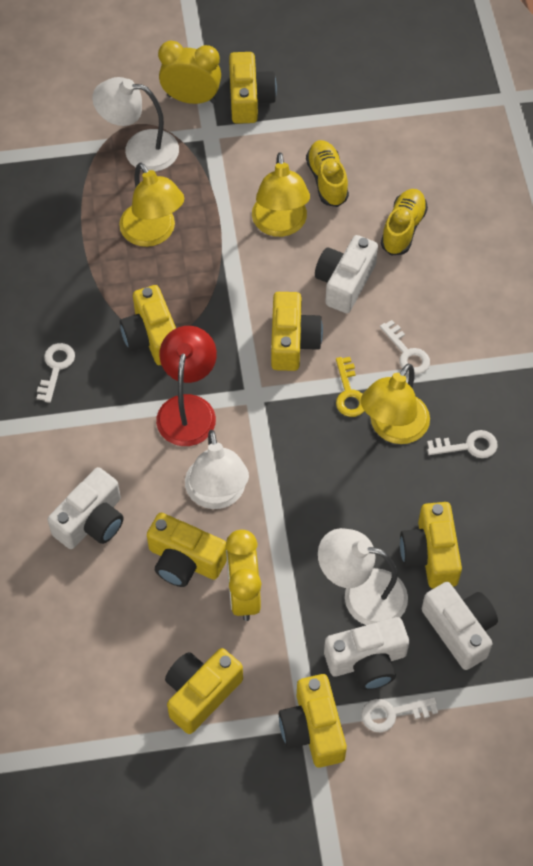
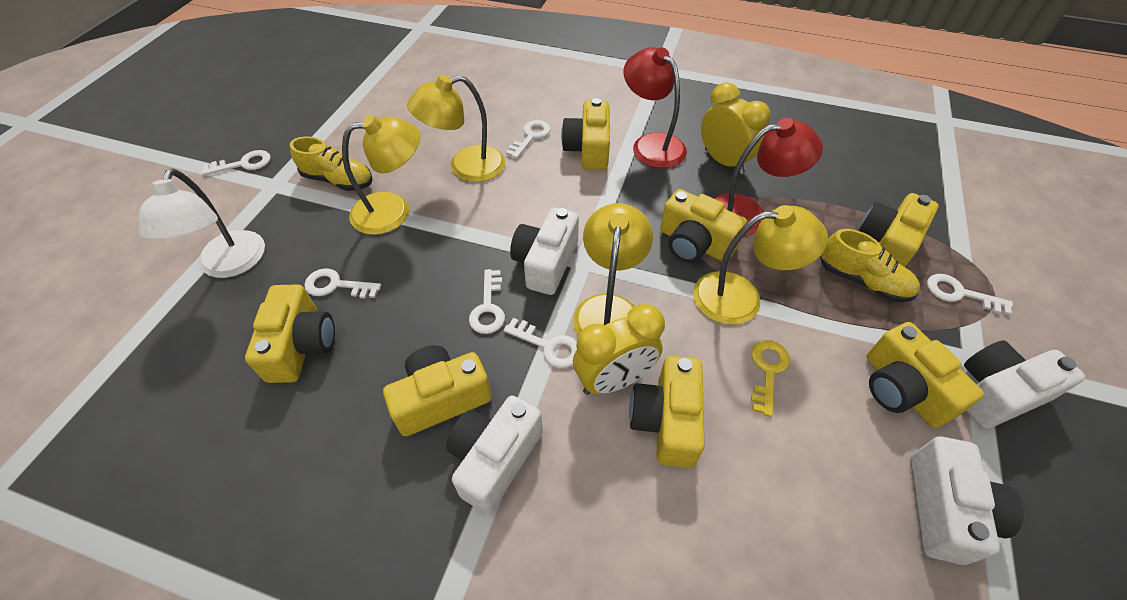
red lamp: 1 -> 2
white key: 4 -> 6
white lamp: 3 -> 1
yellow lamp: 3 -> 4

